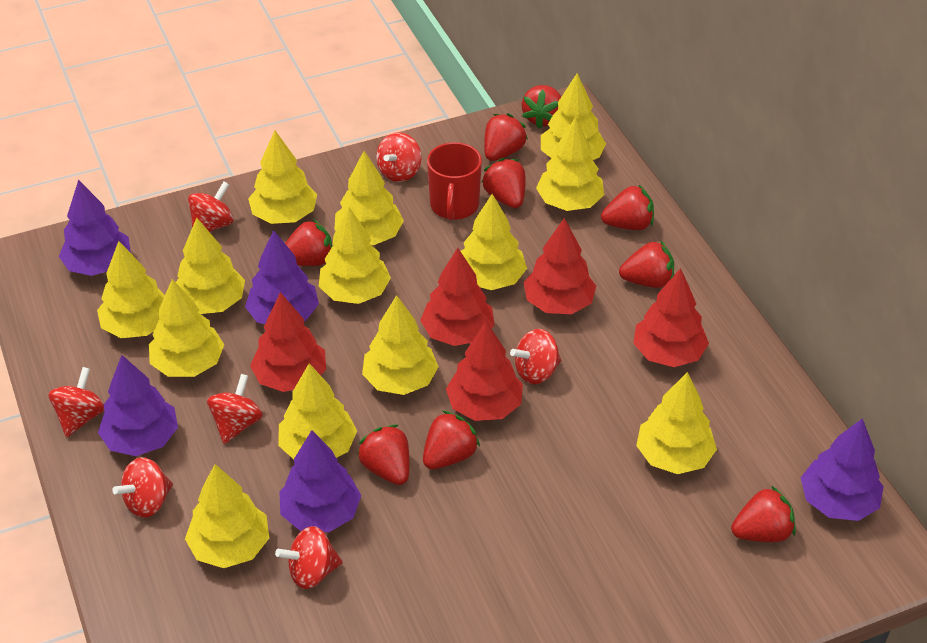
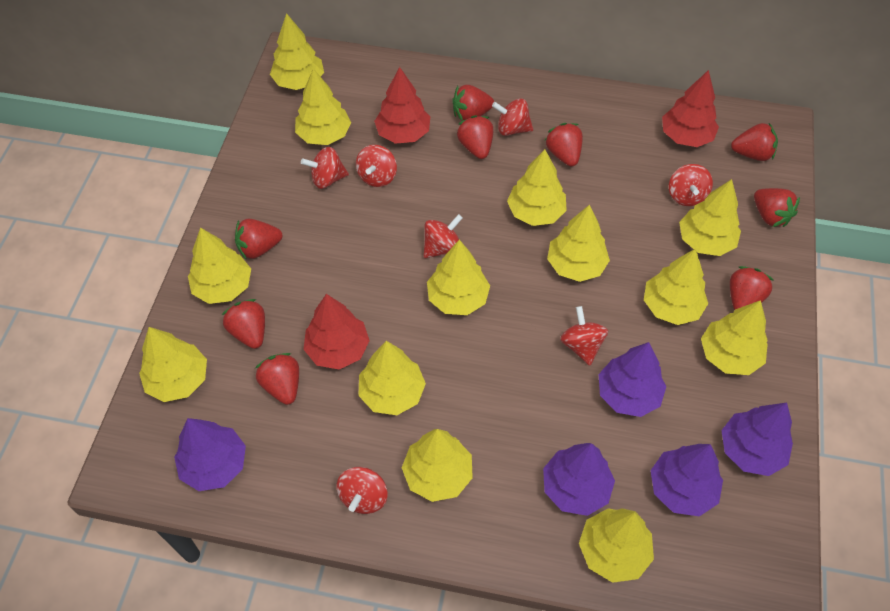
red mug: 1 -> 0
red tree: 5 -> 3

